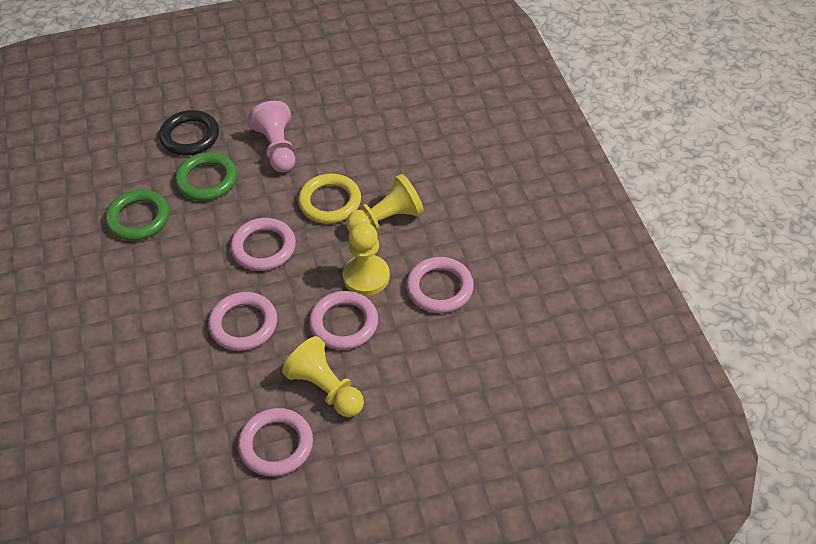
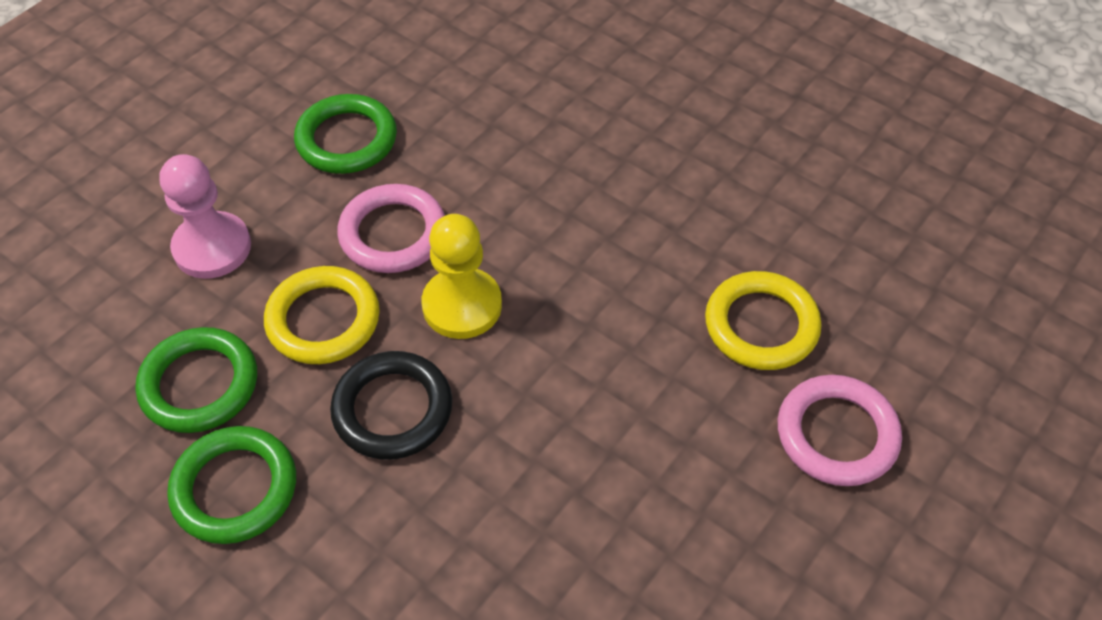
green ring: 2 -> 3
pink ring: 5 -> 2
yellow pawn: 3 -> 1
yellow ring: 1 -> 2

